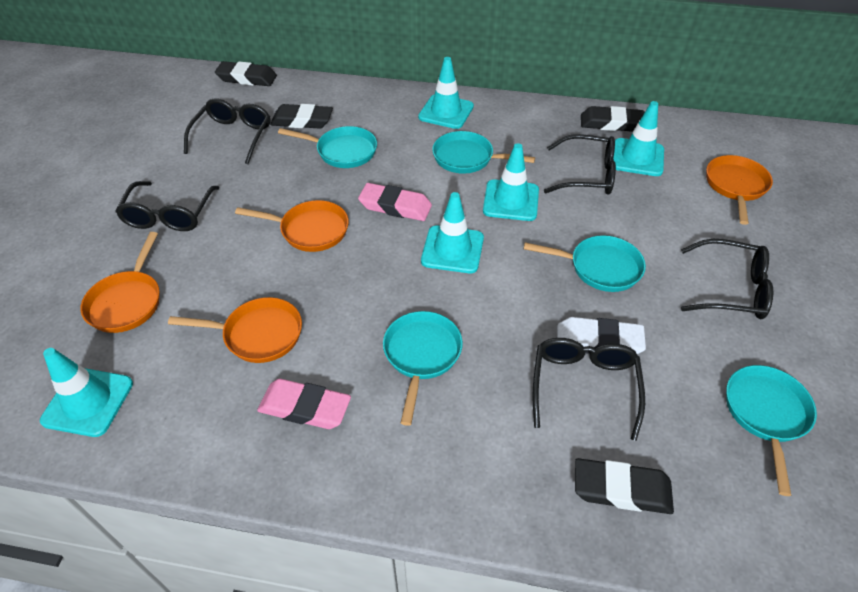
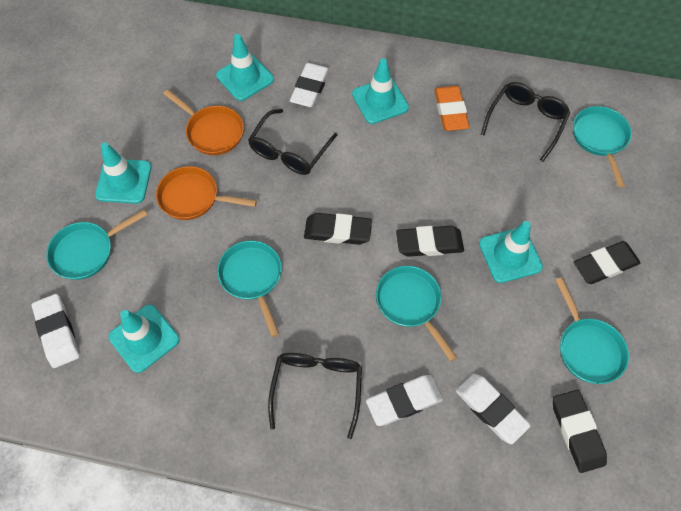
black glasses: 5 -> 3
orange eraser: 0 -> 1
orange pan: 4 -> 2
pink eraser: 2 -> 0
white eraser: 1 -> 4

